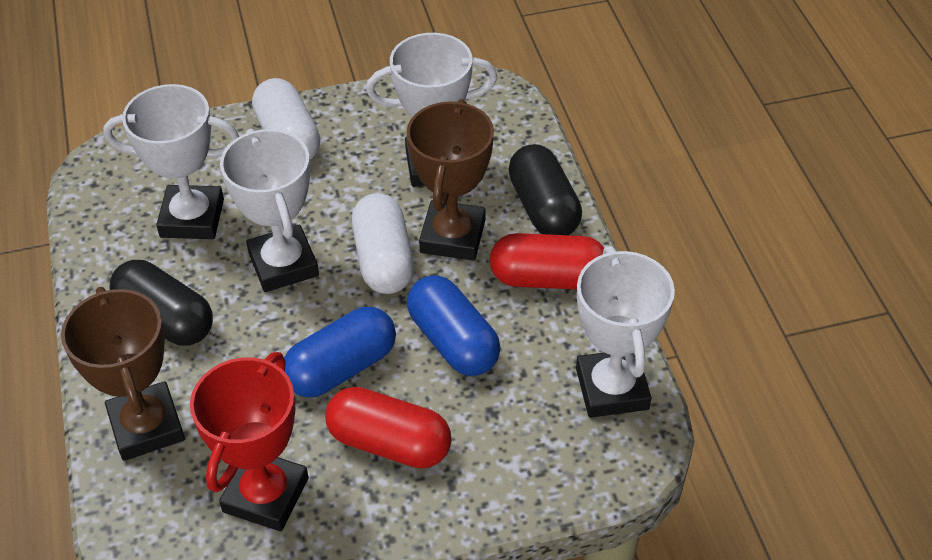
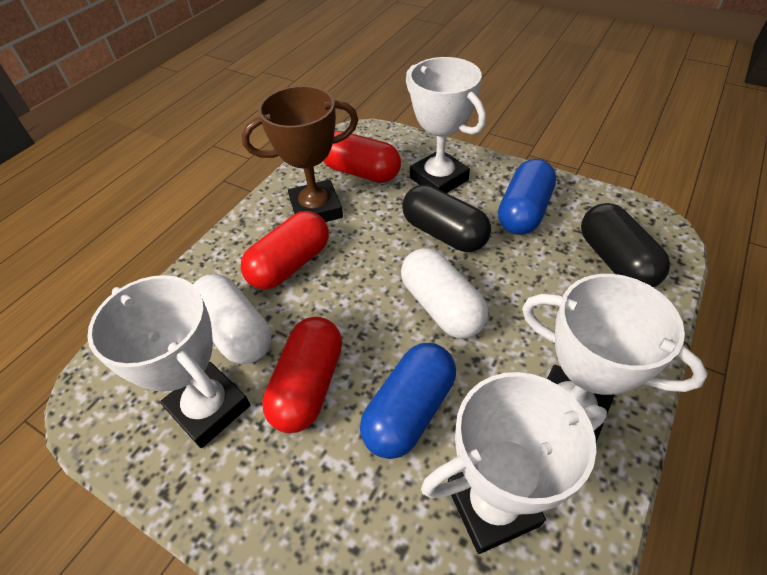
brown trophy: 2 -> 1
red capsule: 2 -> 3
red trophy: 1 -> 0

